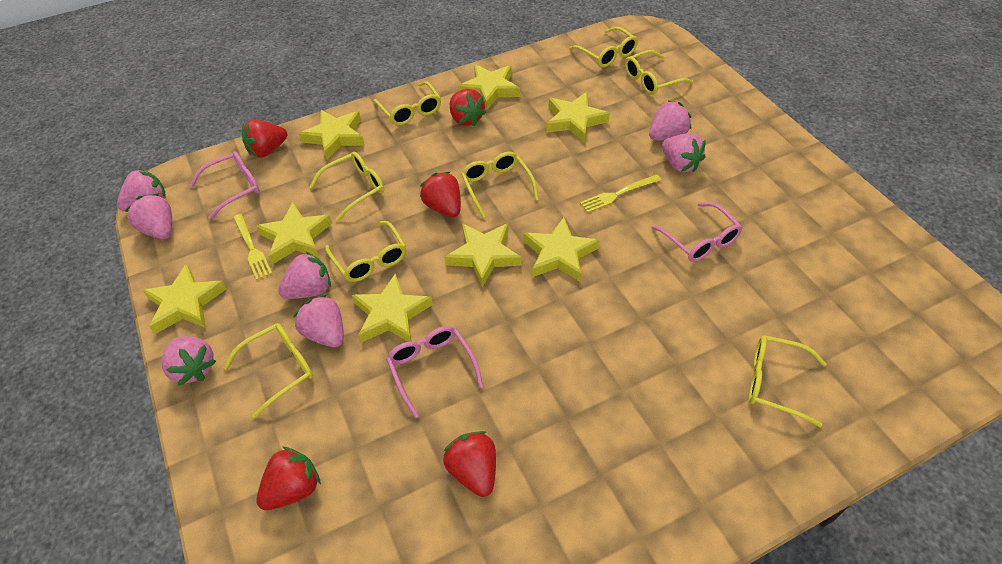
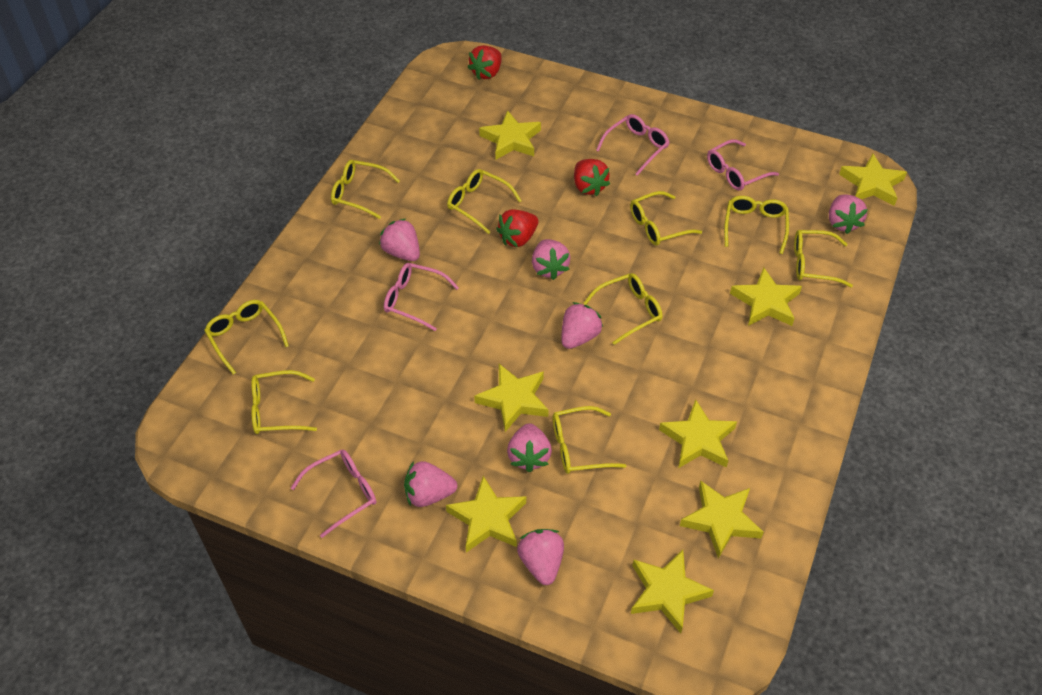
pink glasses: 3 -> 4
red strawberry: 5 -> 3
yellow fork: 2 -> 0
yellow glasses: 8 -> 9

